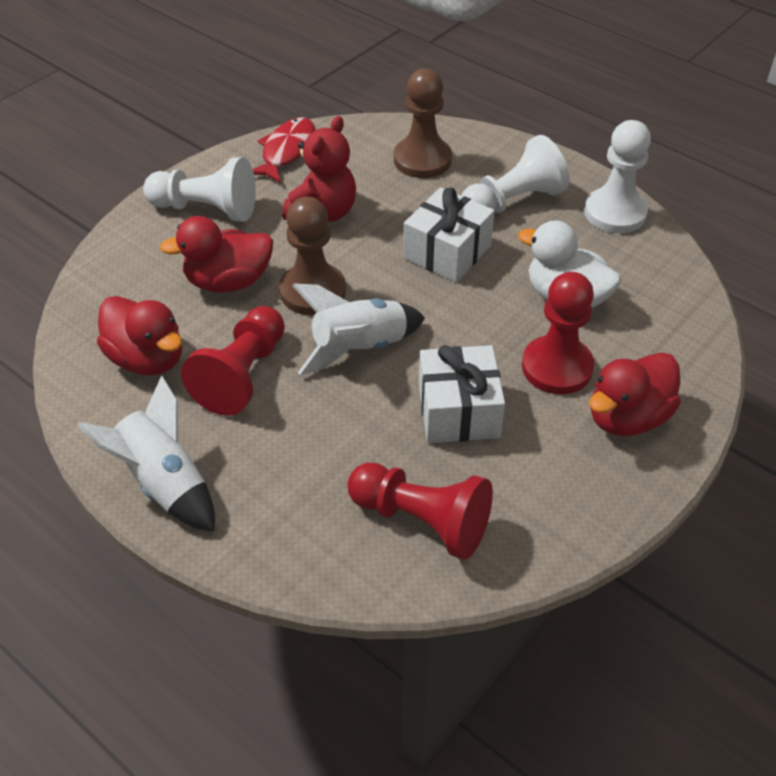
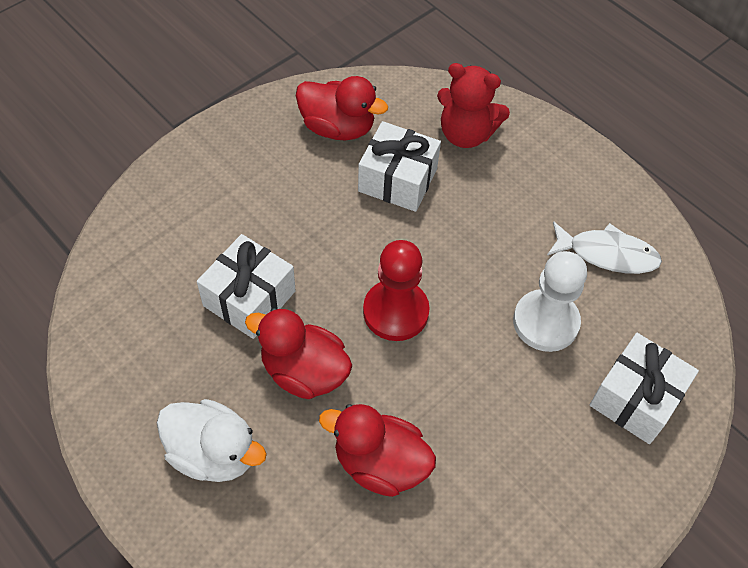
brown pawn: 2 -> 0
red fish: 1 -> 0
red pawn: 3 -> 1
white fish: 0 -> 1
white gift: 2 -> 3
white pawn: 3 -> 1
white rocket: 2 -> 0

